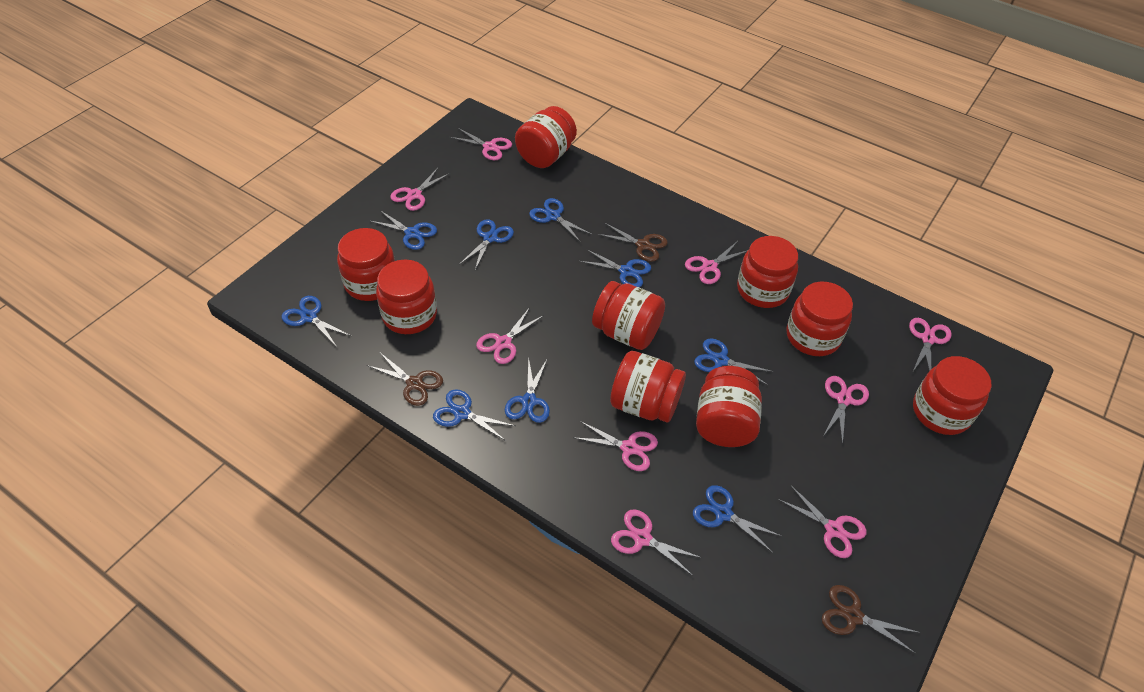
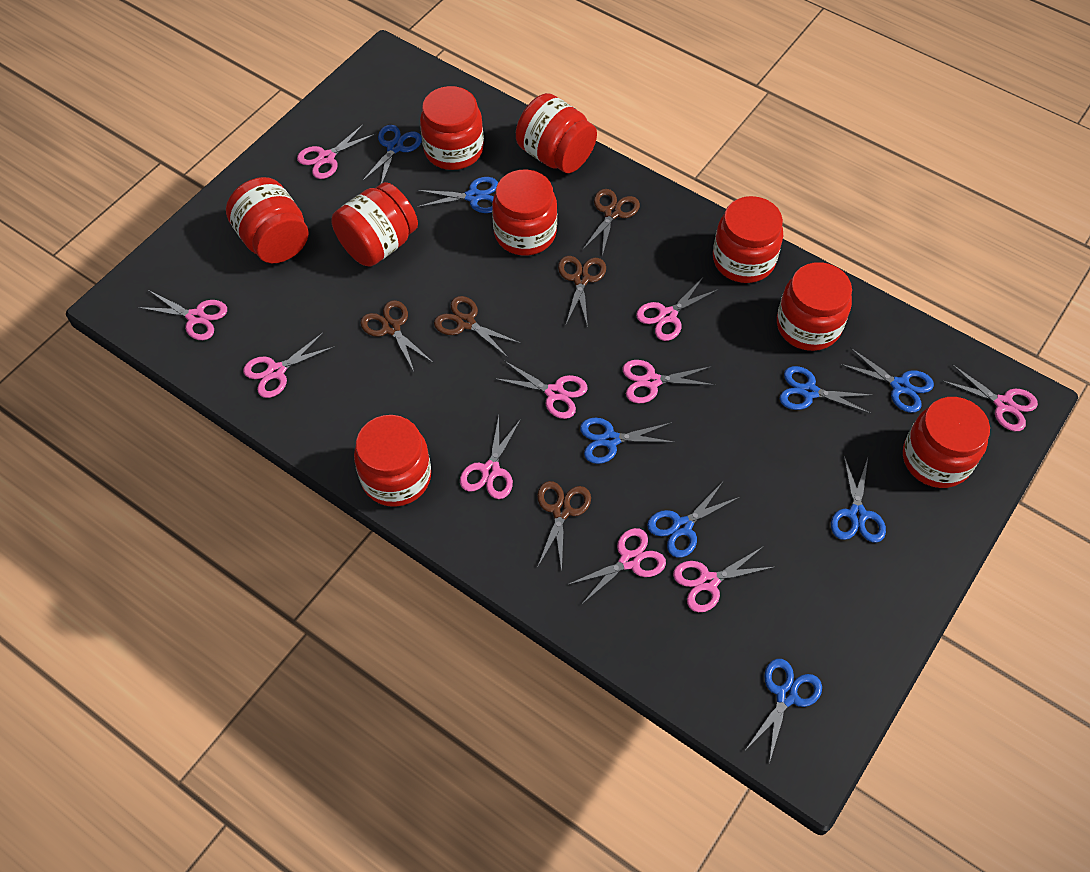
blue scissors: 9 -> 8
brown scissors: 3 -> 5
pink scissors: 9 -> 10

